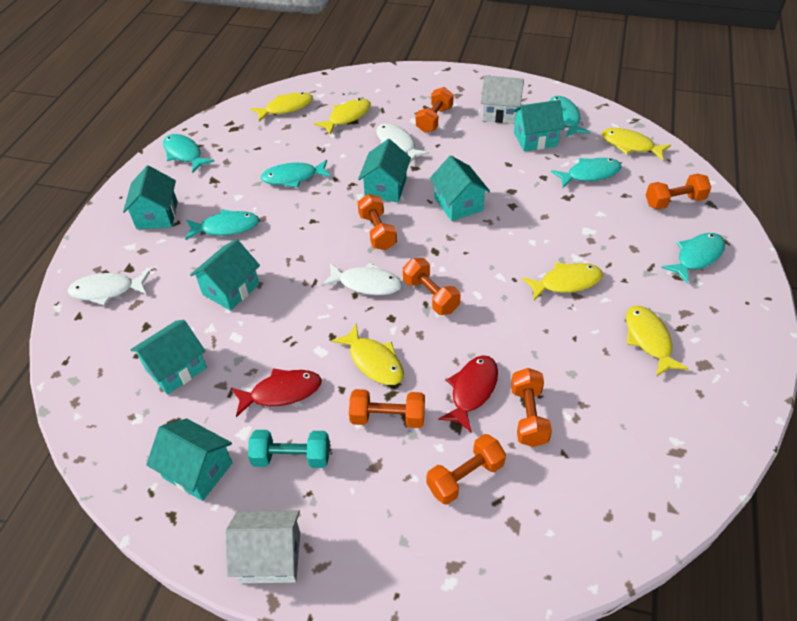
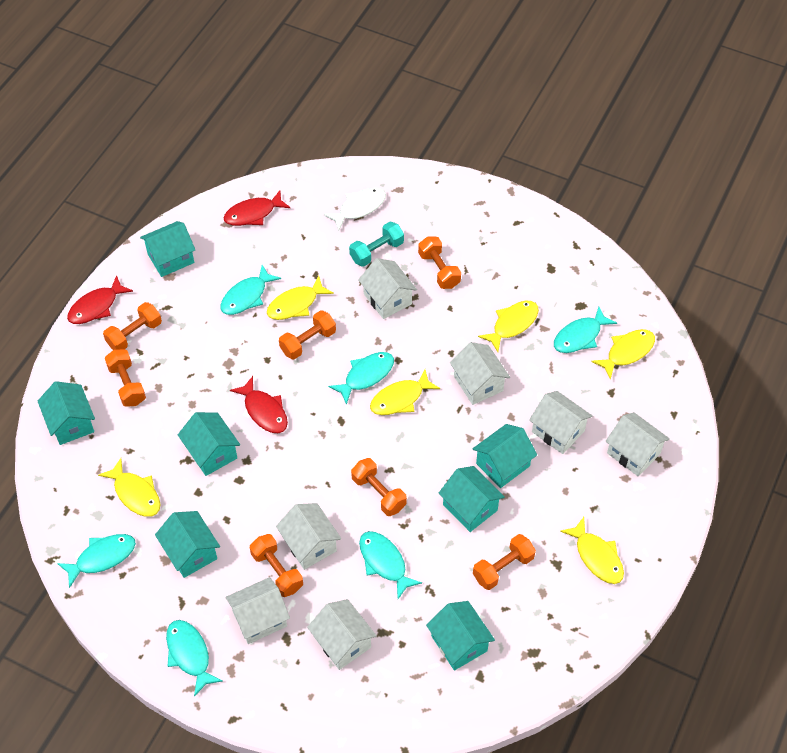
red fish: 2 -> 3
white fish: 3 -> 1
white house: 2 -> 7

